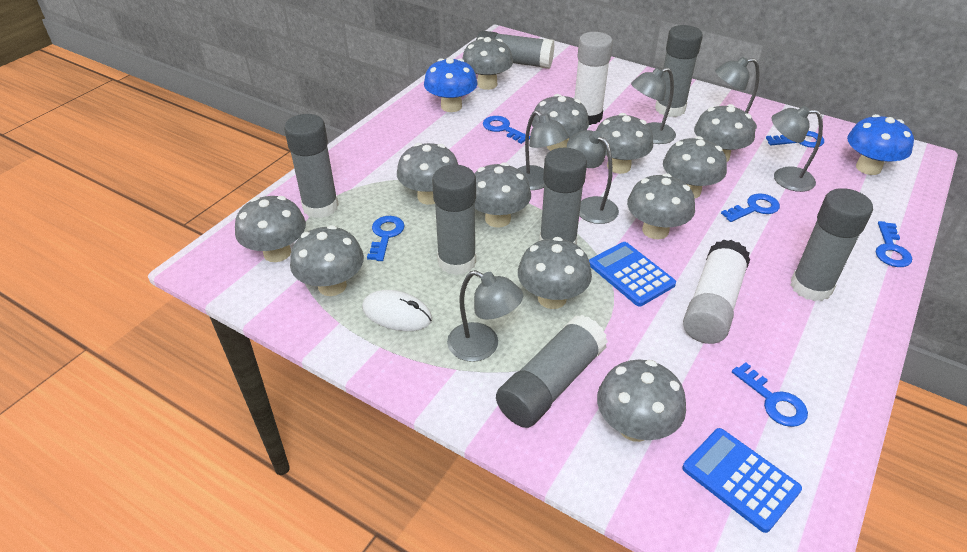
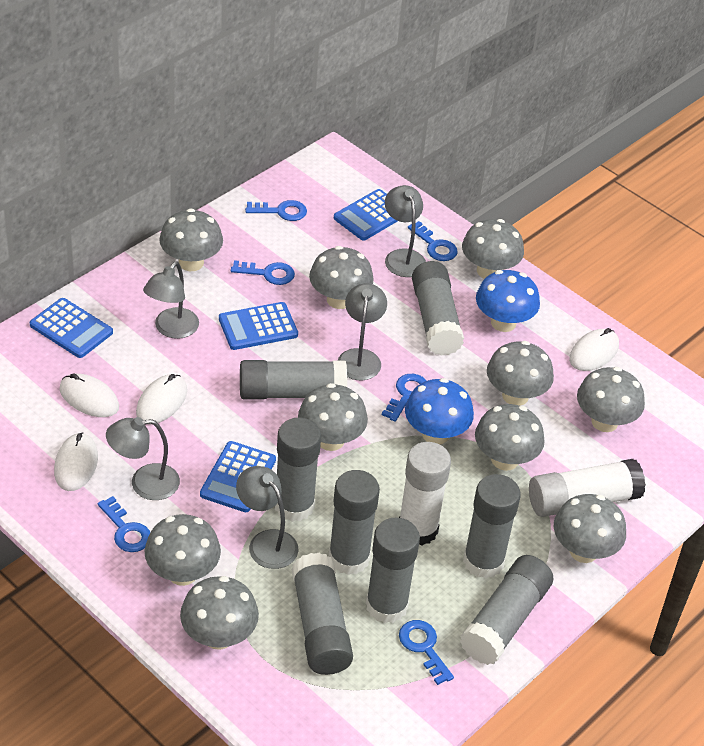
blue calculator: 2 -> 4
grey glue stick: 7 -> 8
grey lamp: 6 -> 5
grey mushroom: 12 -> 10
white mouse: 1 -> 4

